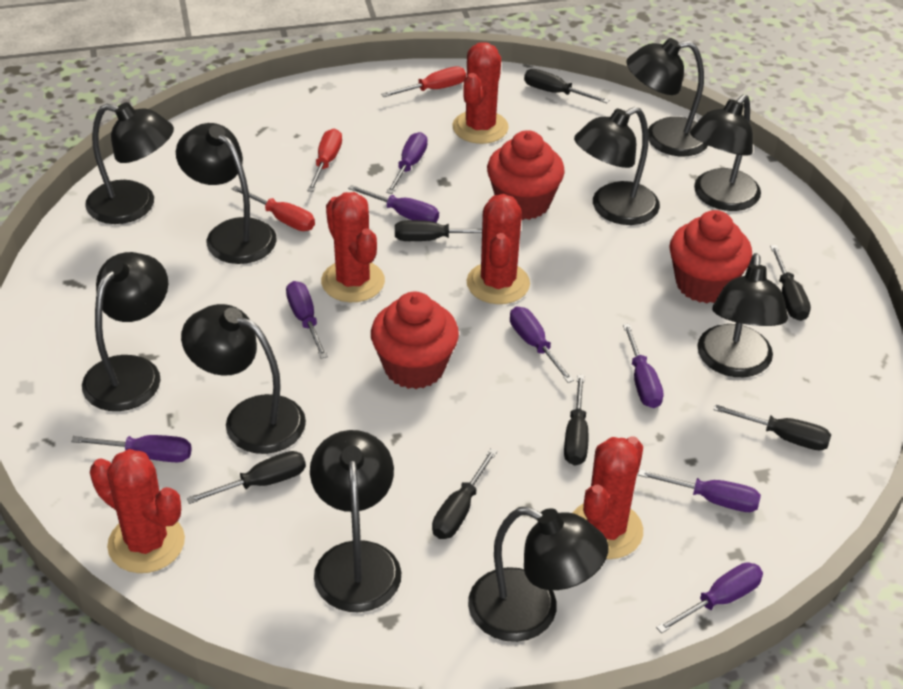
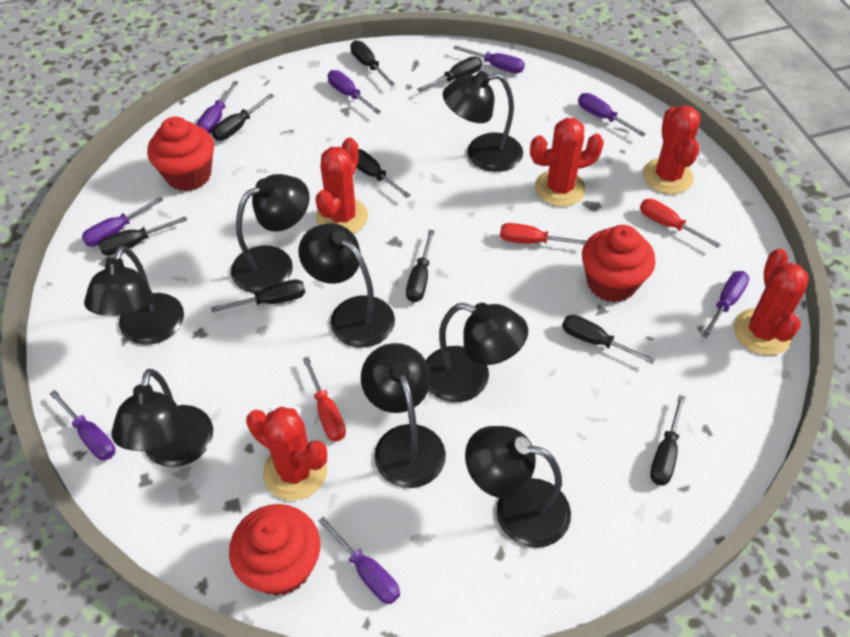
black lamp: 10 -> 8
black screwdriver: 7 -> 9

